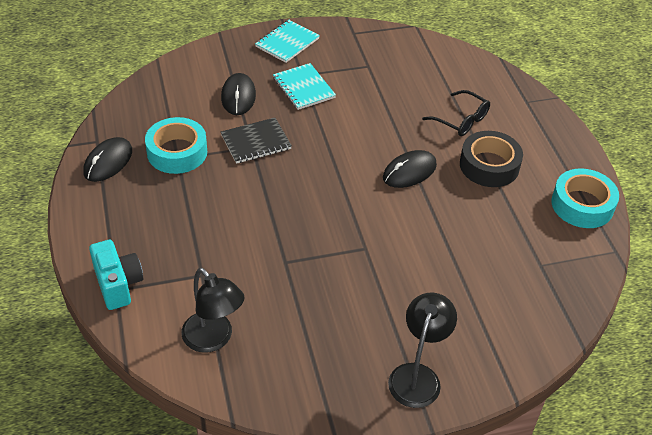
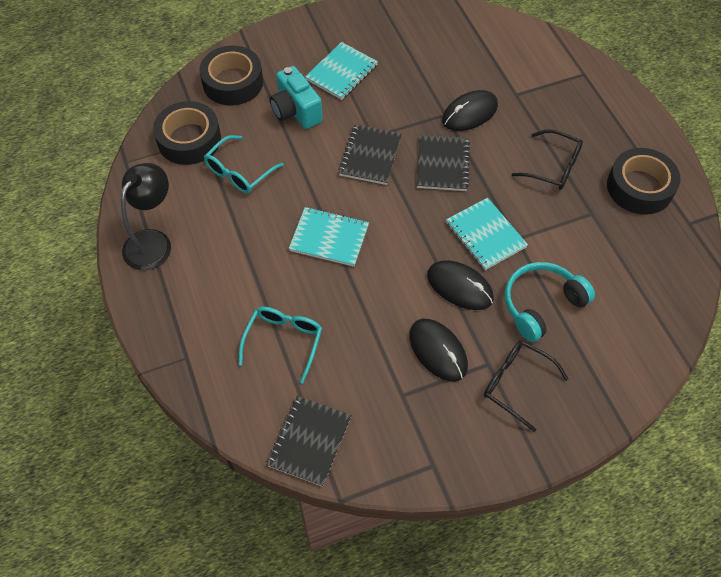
black glasses: 1 -> 2
black lamp: 2 -> 1
black notebook: 1 -> 3
black tape: 1 -> 3
turquoise glasses: 0 -> 2
turquoise headphones: 0 -> 1
turquoise notebook: 2 -> 3
turquoise tape: 2 -> 0

